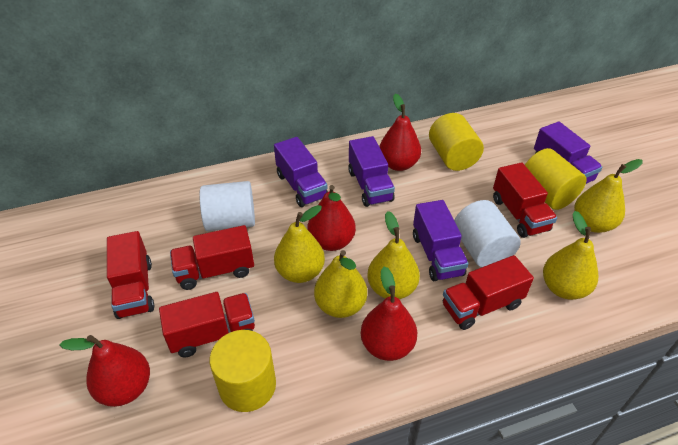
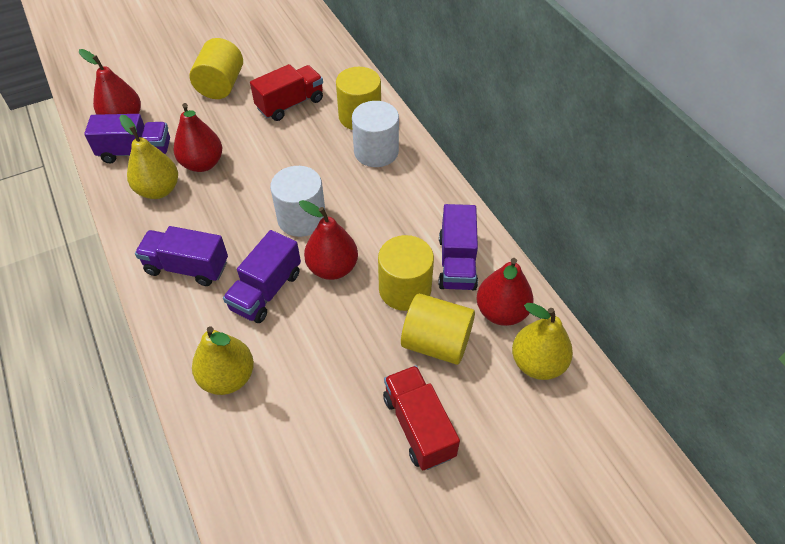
red truck: 5 -> 2
yellow cylinder: 3 -> 4
yellow pear: 5 -> 3

